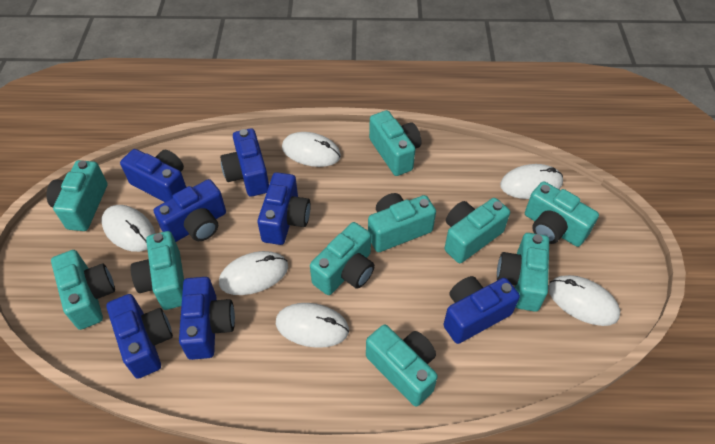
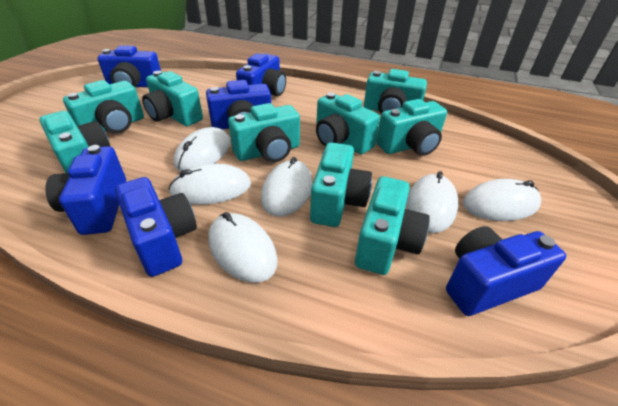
blue camera: 7 -> 6
turquoise camera: 10 -> 9

